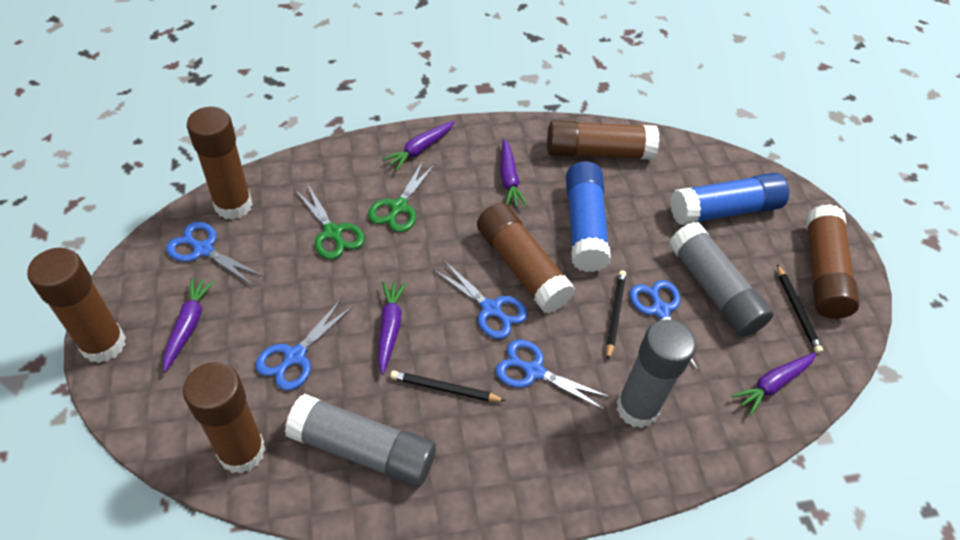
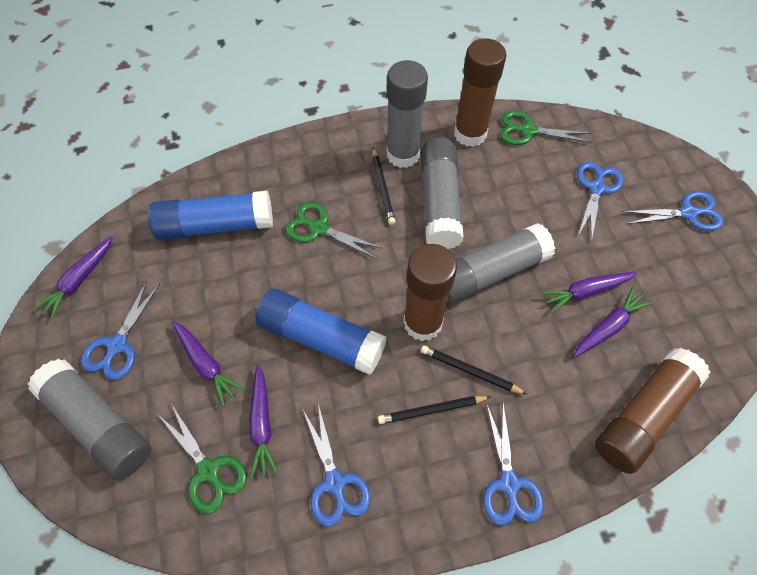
brown glue stick: 6 -> 3
green scissors: 2 -> 3
grey glue stick: 3 -> 4

